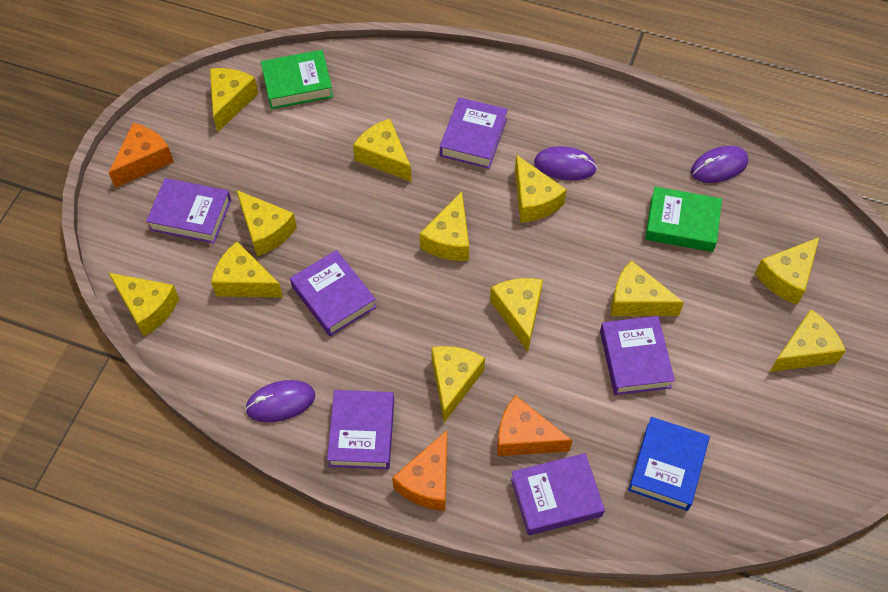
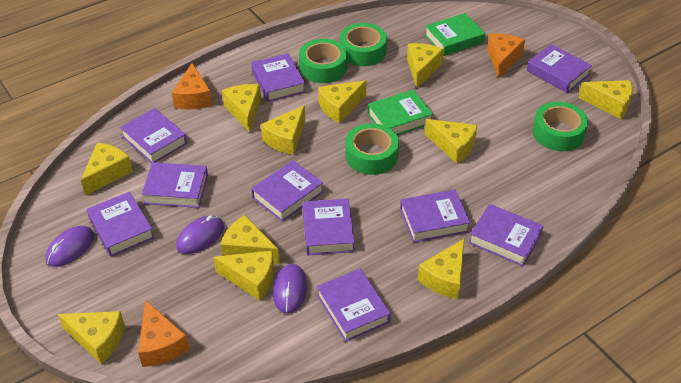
blue book: 1 -> 0
green tape: 0 -> 4
purple book: 6 -> 10
yellow cheese: 12 -> 11

